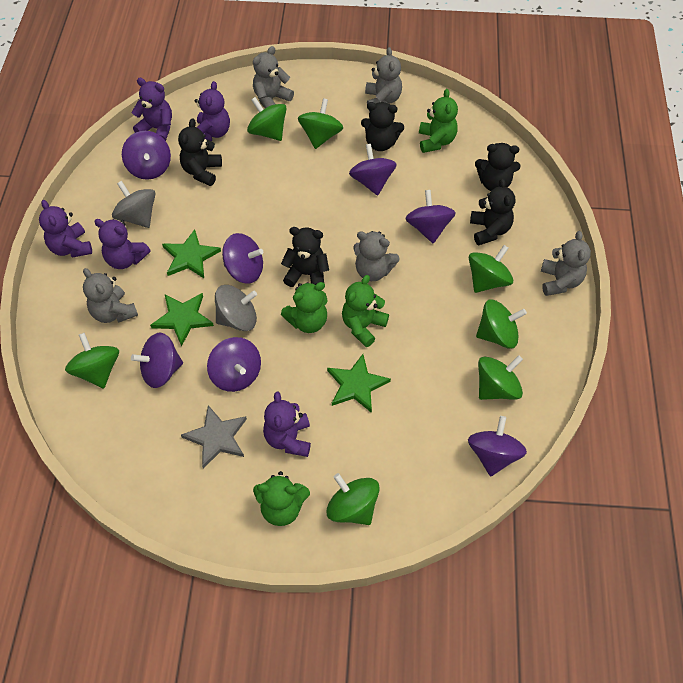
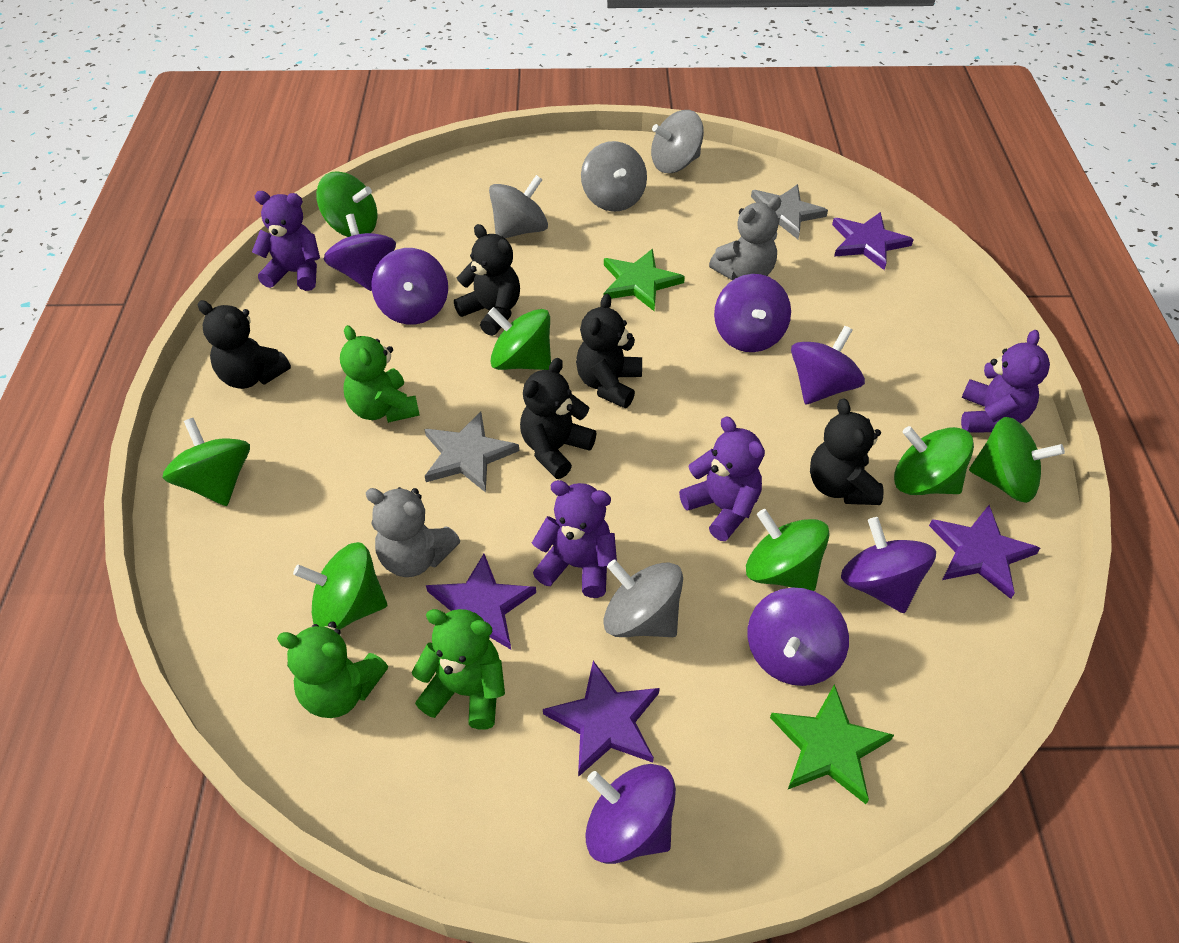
green star: 3 -> 2
green teddy bear: 4 -> 3
grey spinning top: 2 -> 4
grey star: 1 -> 2
grey teddy bear: 5 -> 2
purple star: 0 -> 4
purple teddy bear: 5 -> 4

